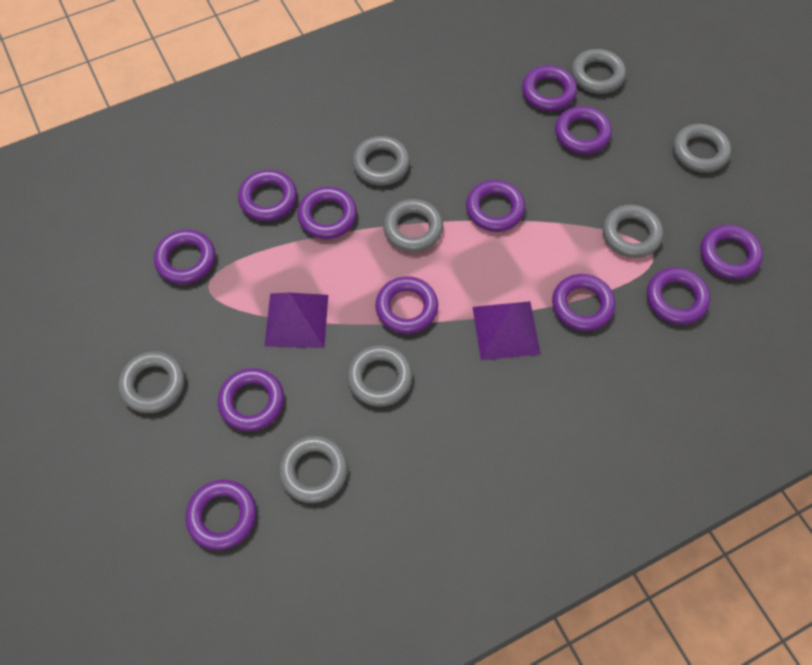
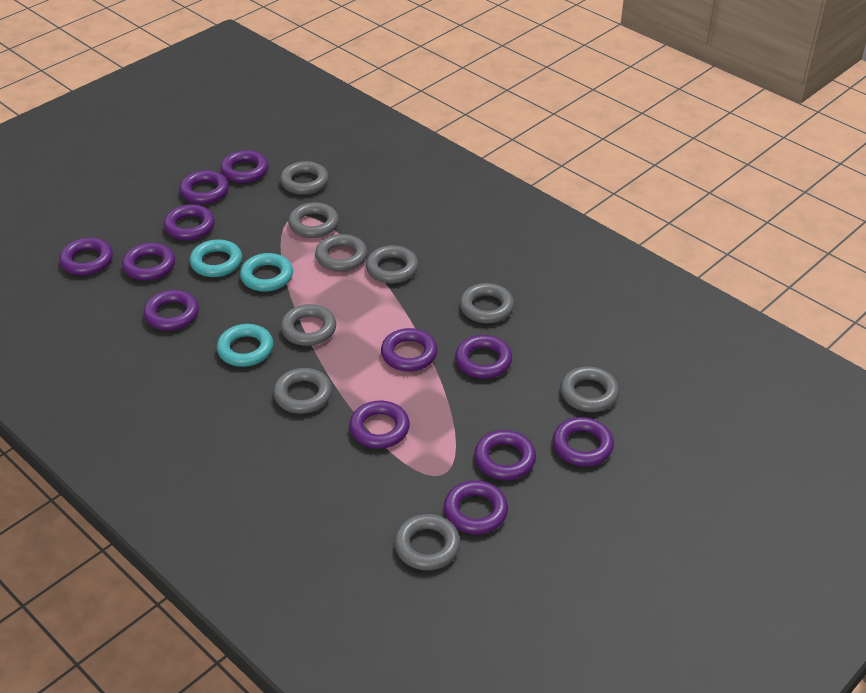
grey ring: 8 -> 9
purple pyramid: 2 -> 0
turquoise ring: 0 -> 3

